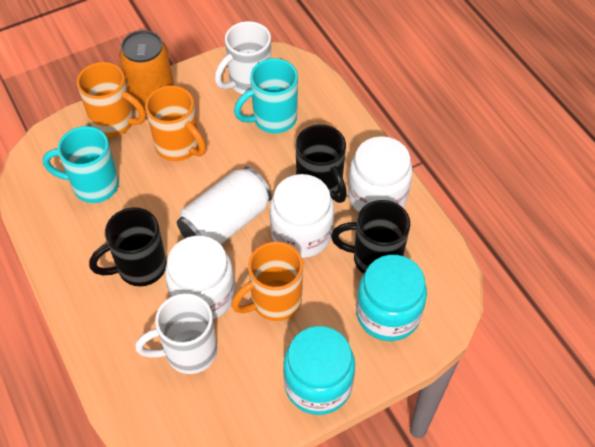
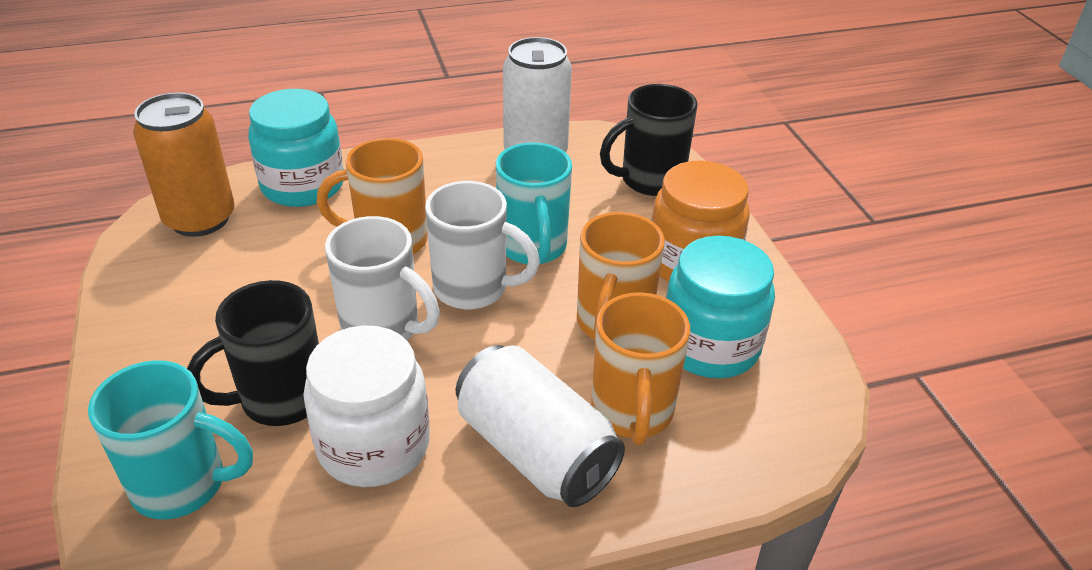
black mug: 3 -> 2
orange jar: 0 -> 1
white can: 1 -> 2
white jar: 3 -> 1

